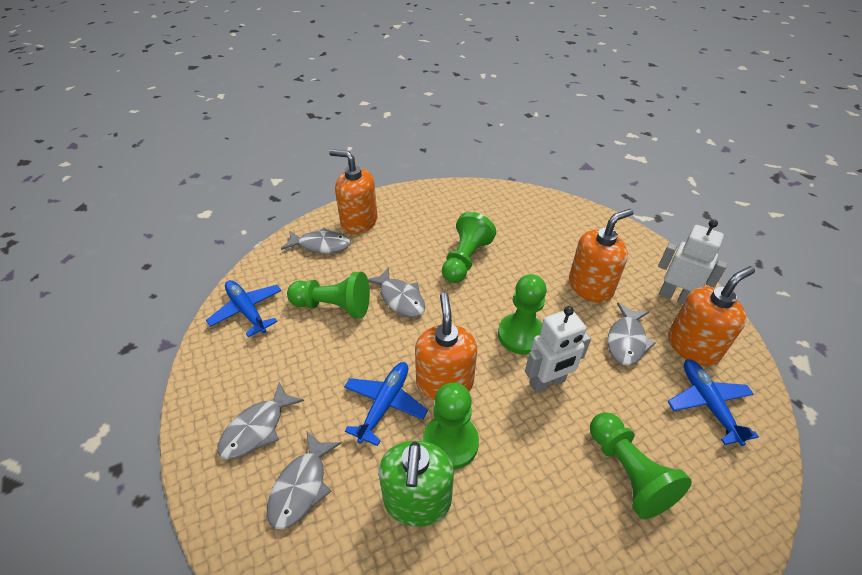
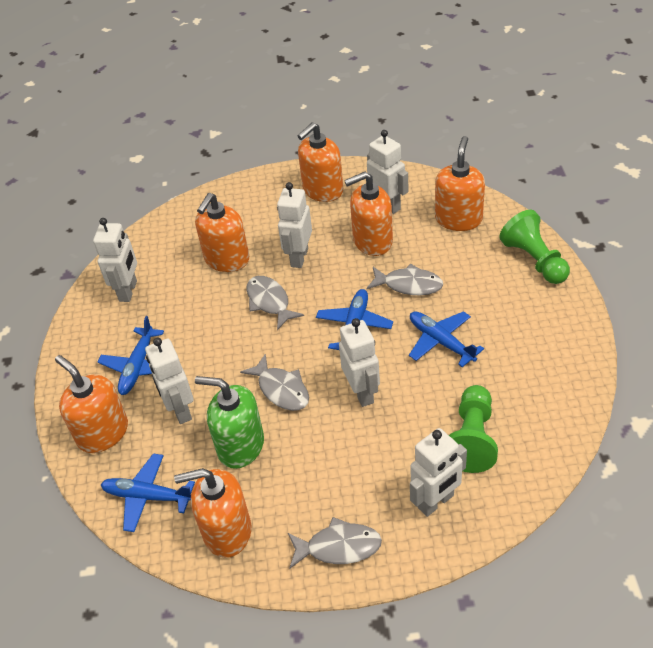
blue plane: 3 -> 4
green pawn: 5 -> 2
grey fish: 5 -> 4
orange soap dispenser: 4 -> 6
white robot: 2 -> 6

